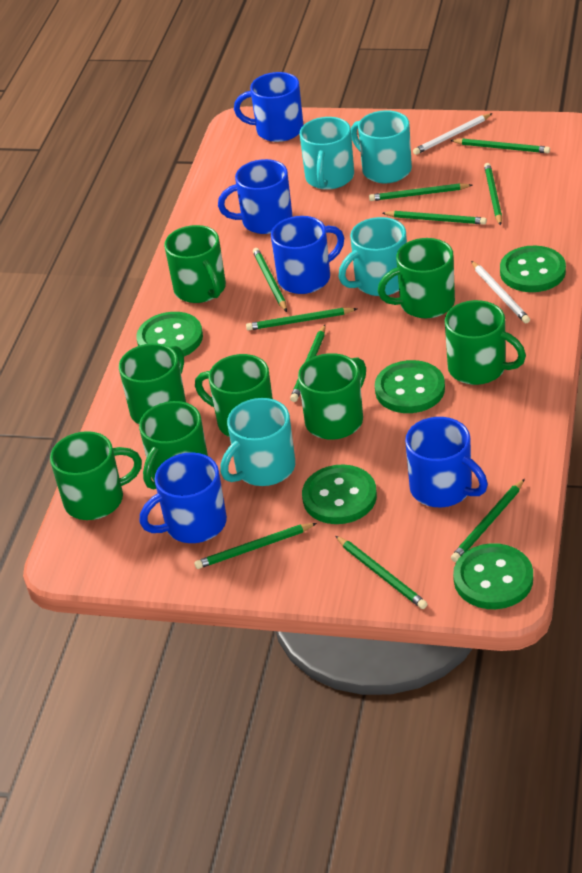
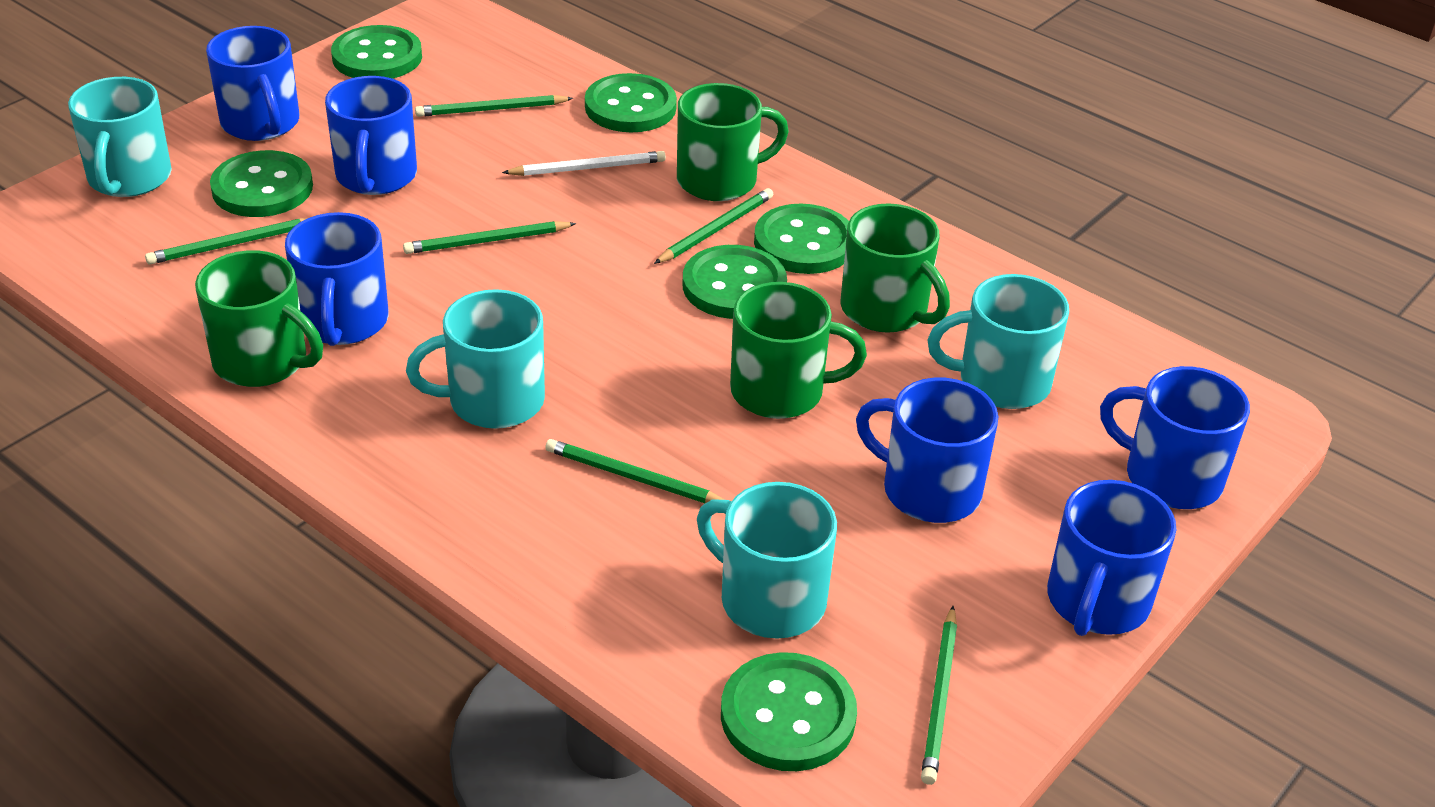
blue mug: 5 -> 6
green button: 5 -> 6
green mug: 8 -> 4
green pencil: 10 -> 6
white pencil: 2 -> 1

